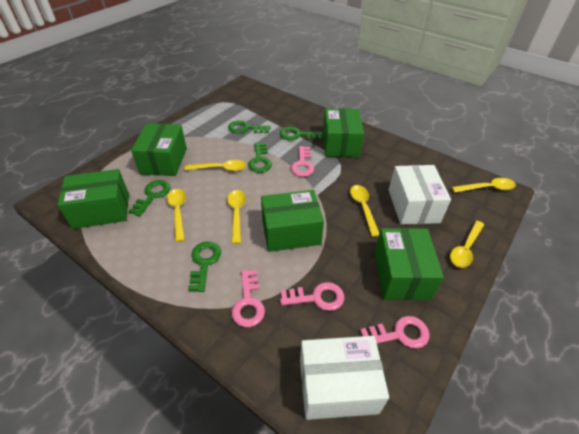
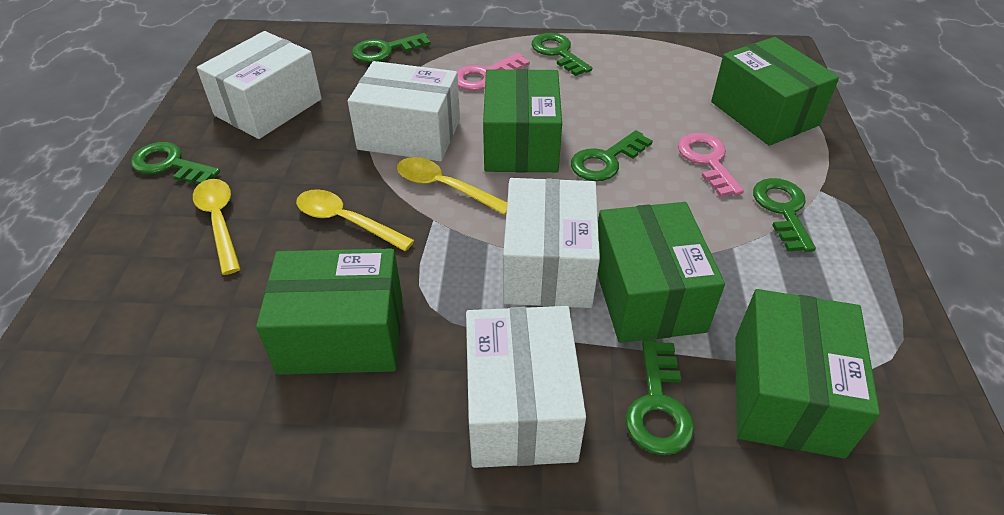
green key: 5 -> 6
pink key: 4 -> 2
white box: 2 -> 4
yellow spoon: 6 -> 3

